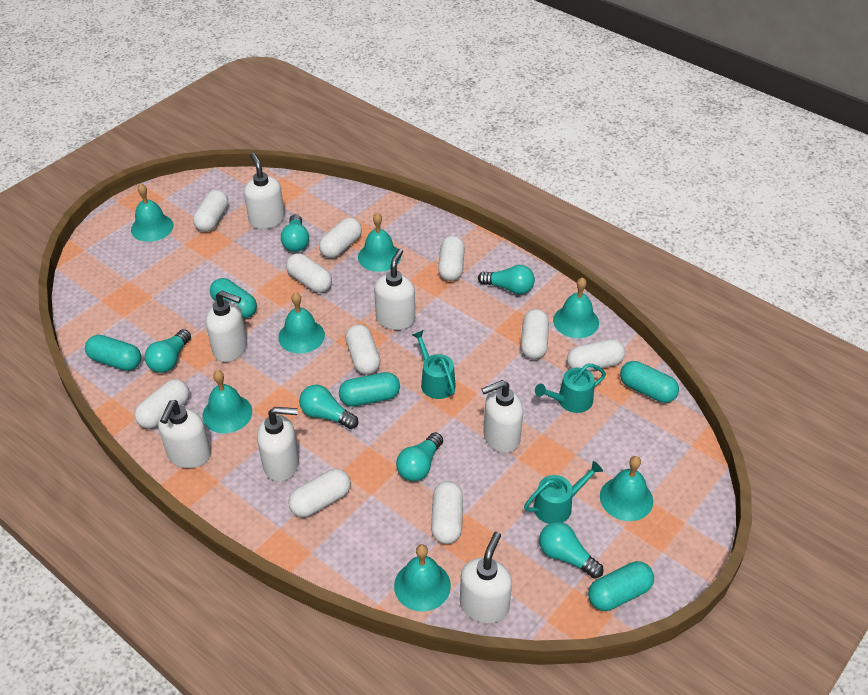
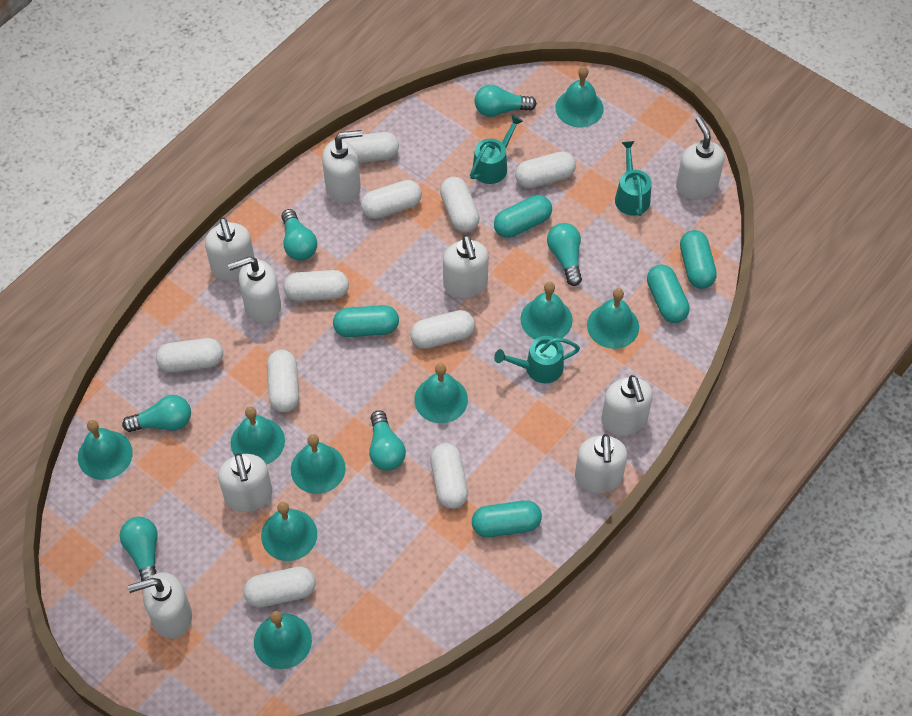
turquoise bell: 7 -> 9
white soap dispenser: 7 -> 9

